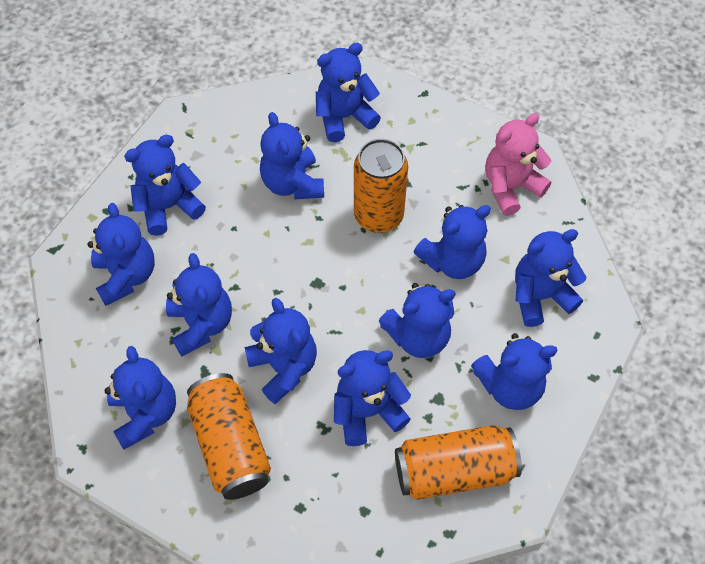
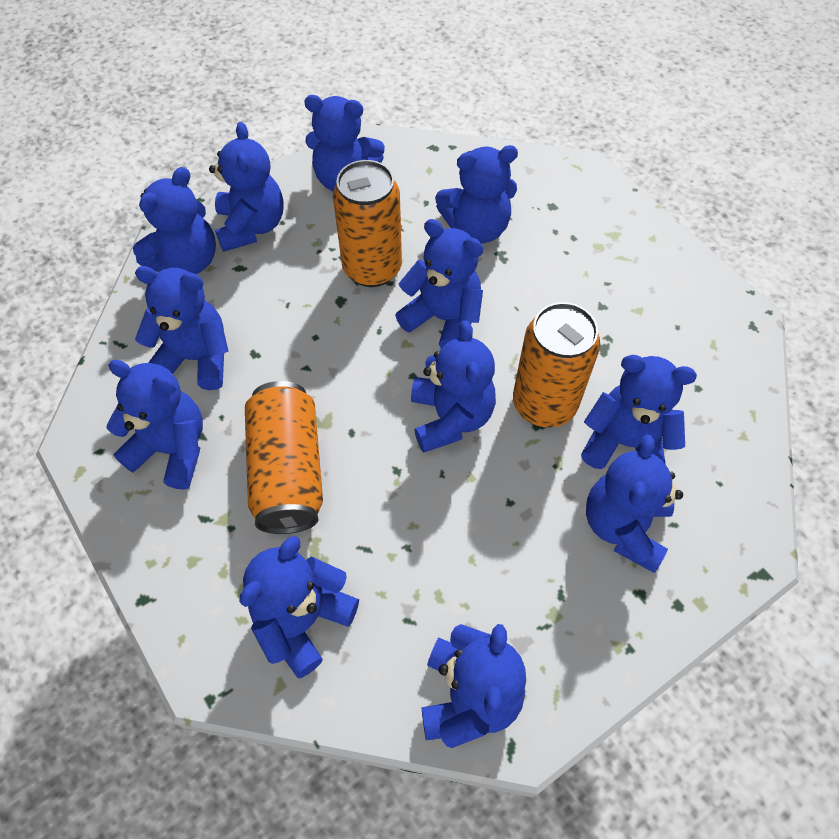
pink teddy bear: 1 -> 0

